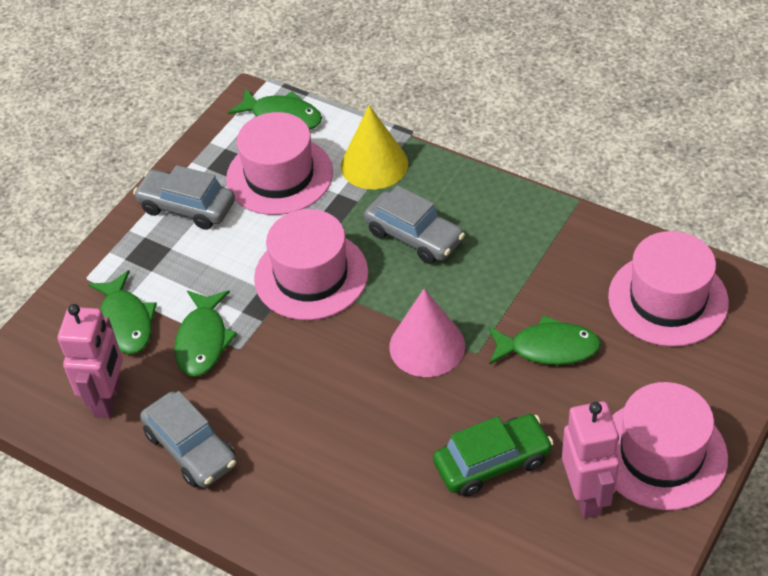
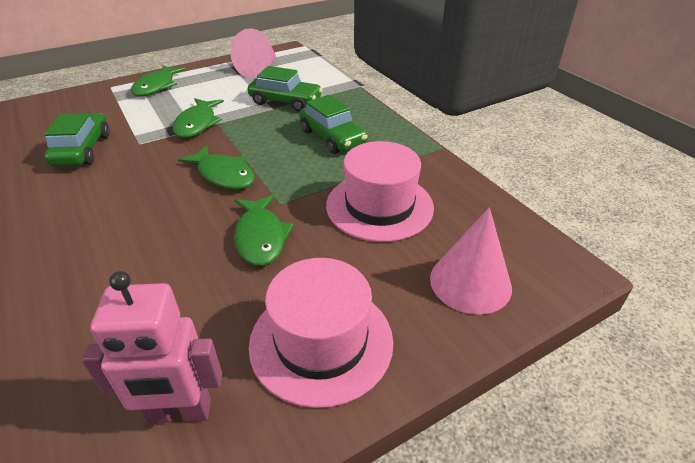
green car: 1 -> 3
grey car: 3 -> 0
pink cone: 1 -> 2
pink hat: 4 -> 2
pink robot: 2 -> 1
yellow cone: 1 -> 0

